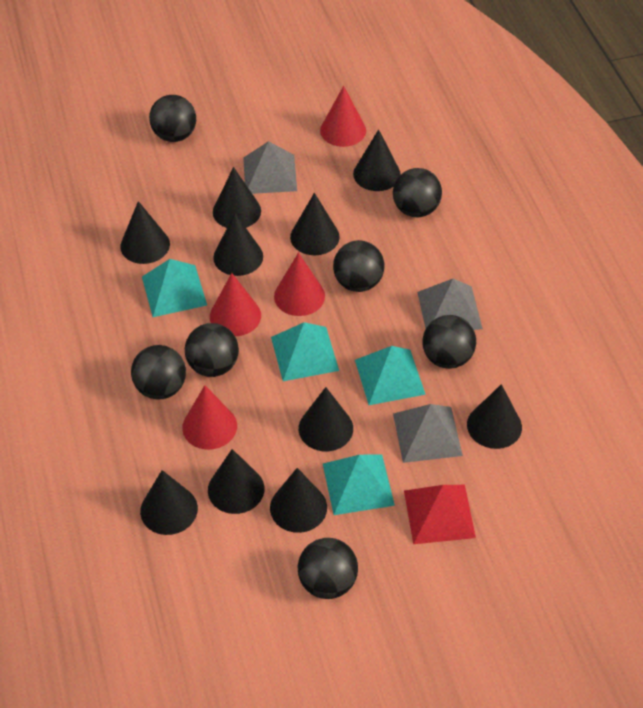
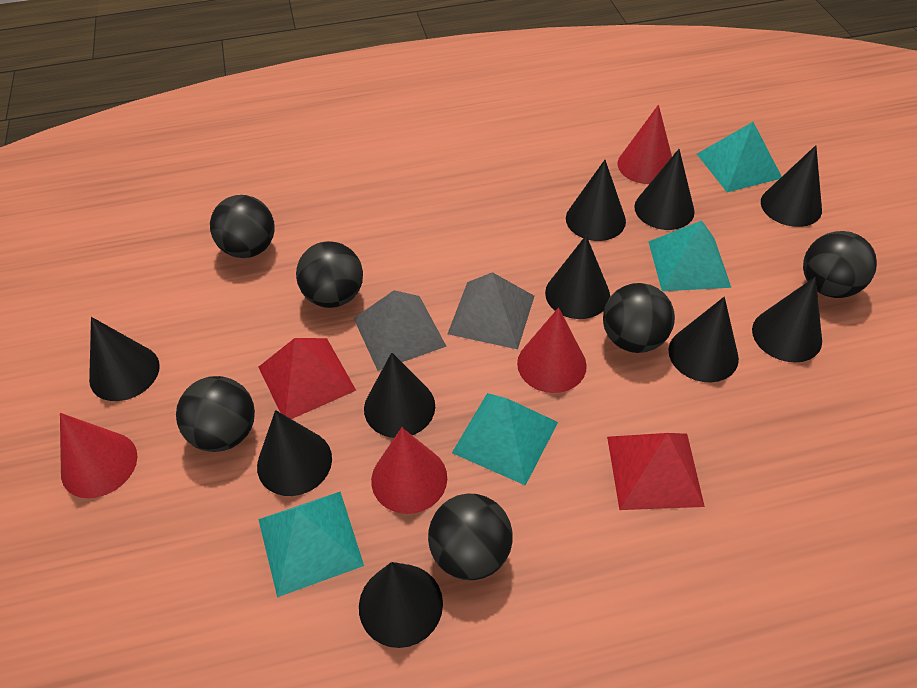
black ball: 7 -> 6
grey pyramid: 3 -> 2
red pyramid: 1 -> 2

